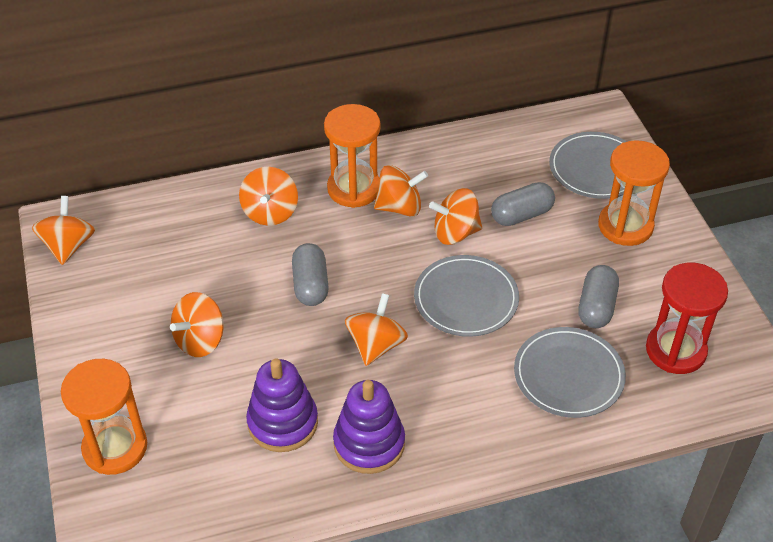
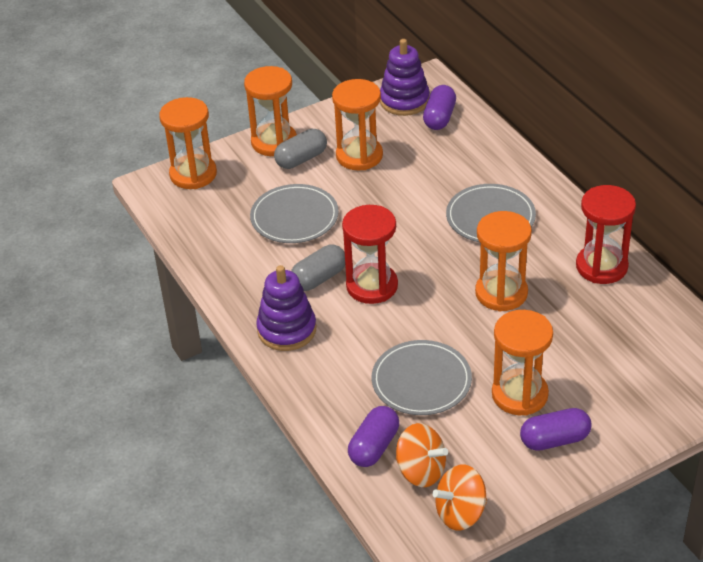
grey capsule: 3 -> 2
orange hourglass: 3 -> 5
orange spinning top: 6 -> 2
purple capsule: 0 -> 3
red hourglass: 1 -> 2

